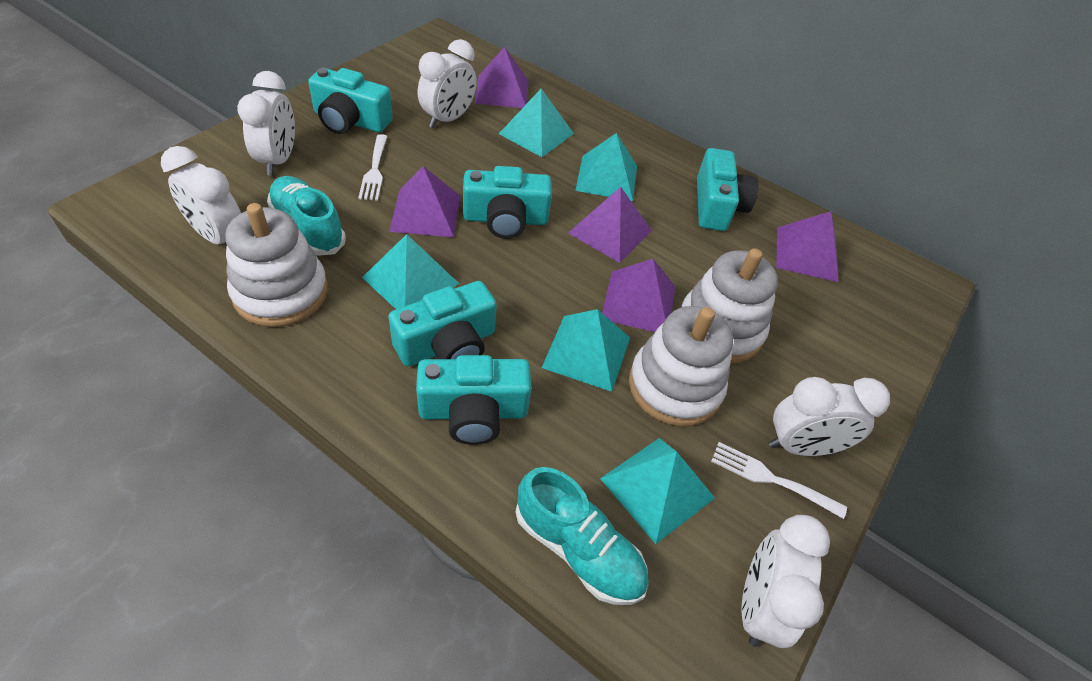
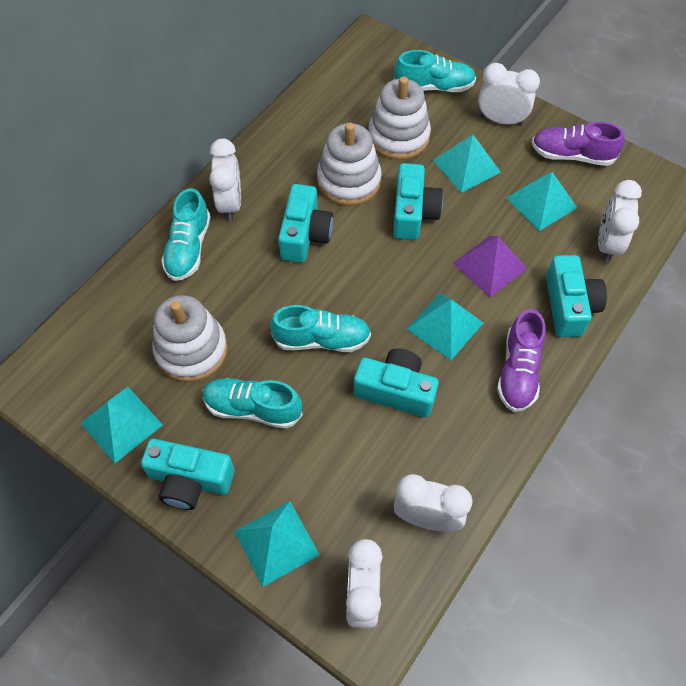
purple pyramid: 5 -> 1
purple shoe: 0 -> 2
turquoise shoe: 2 -> 4
white fork: 2 -> 0

